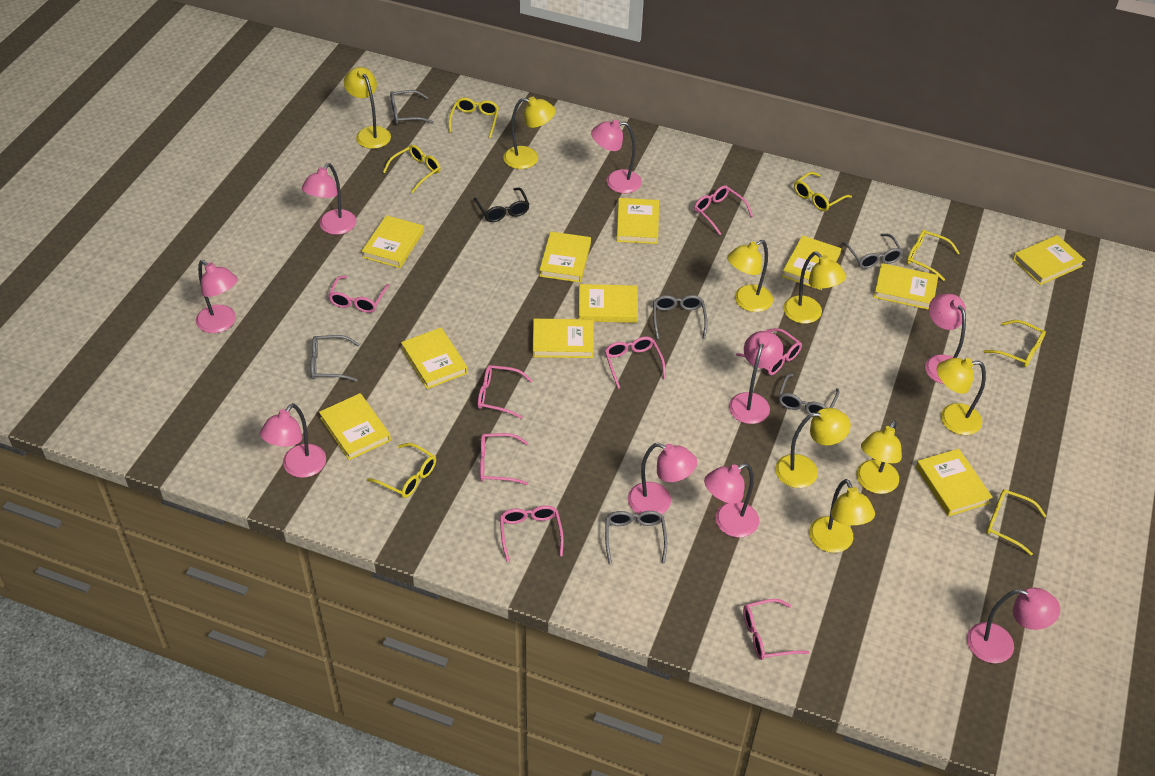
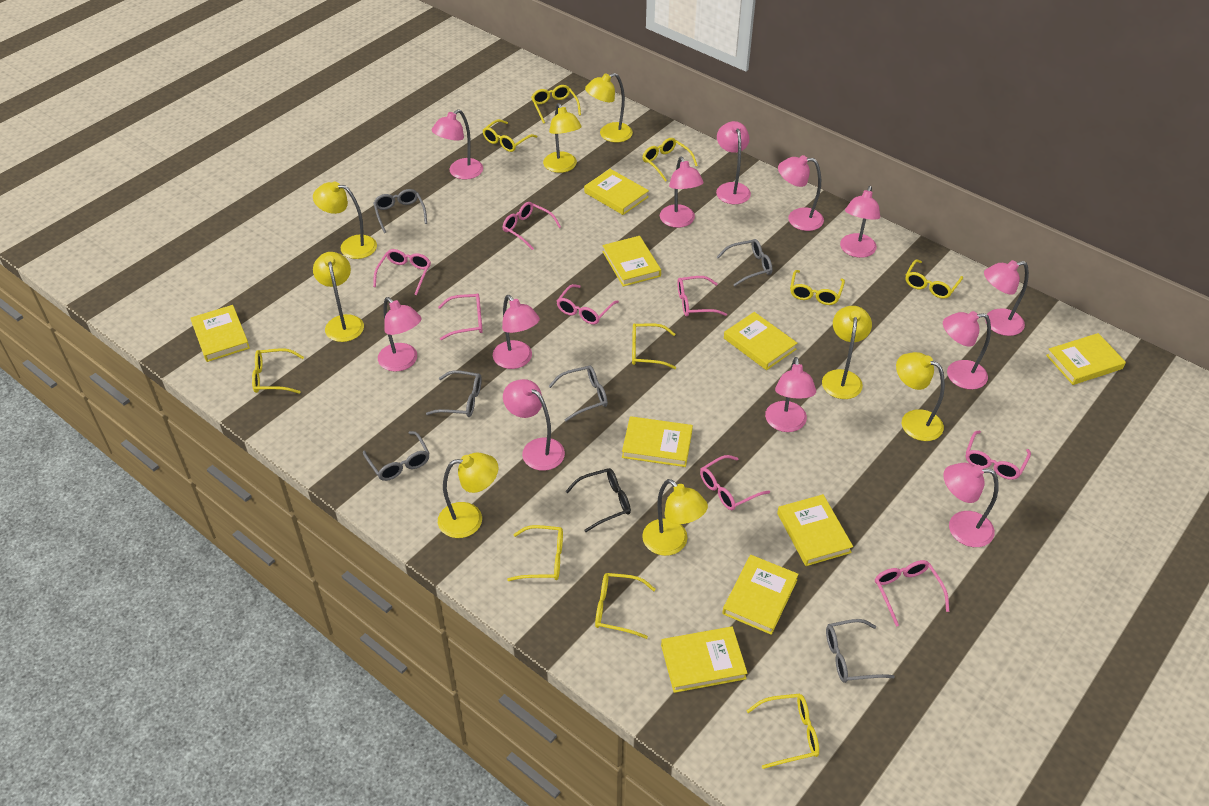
pink lamp: 9 -> 12
yellow book: 11 -> 9
yellow glasses: 7 -> 10

